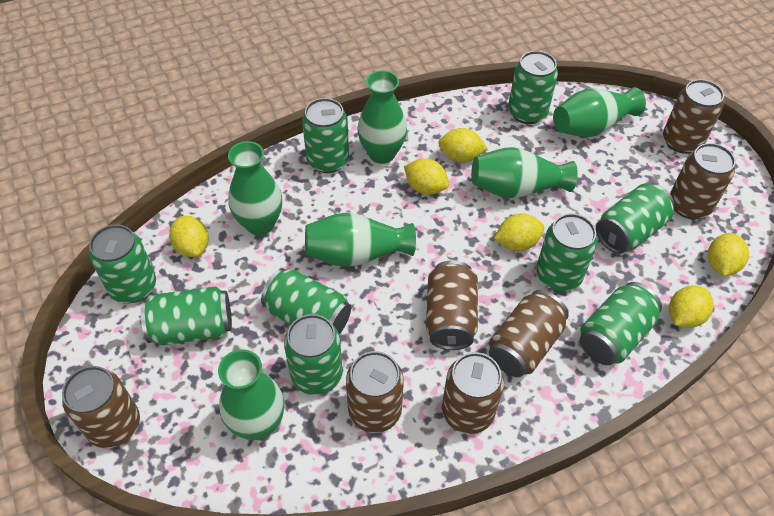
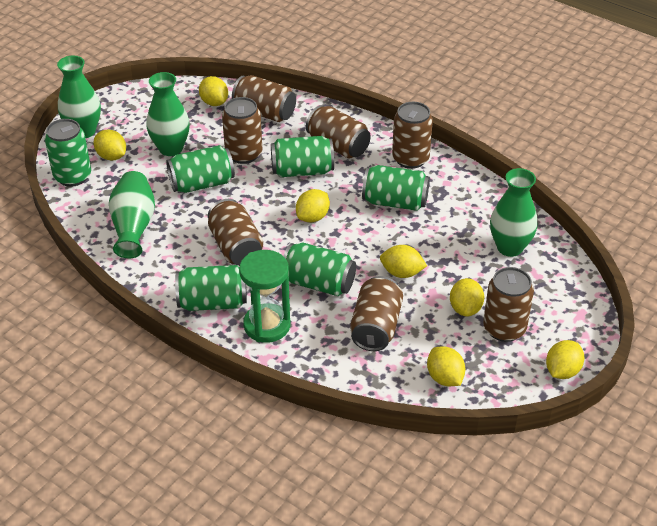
green can: 9 -> 6
green hourglass: 0 -> 1
green vase: 6 -> 4
yellow lemon: 6 -> 7

